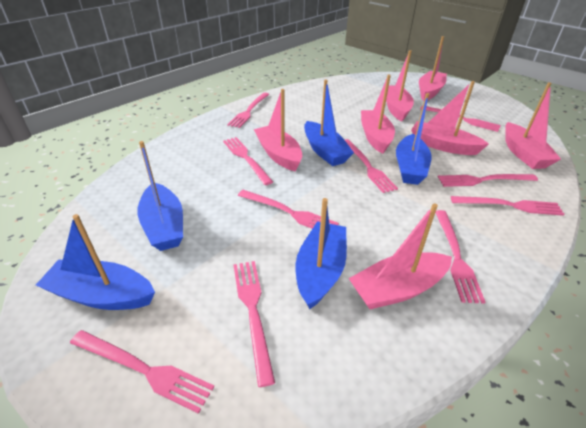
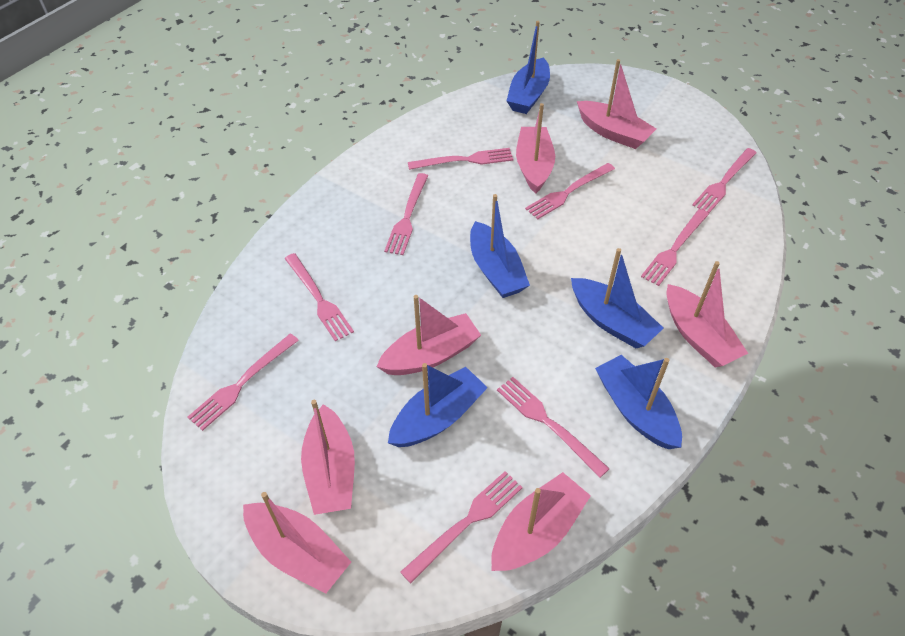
pink fork: 10 -> 9

